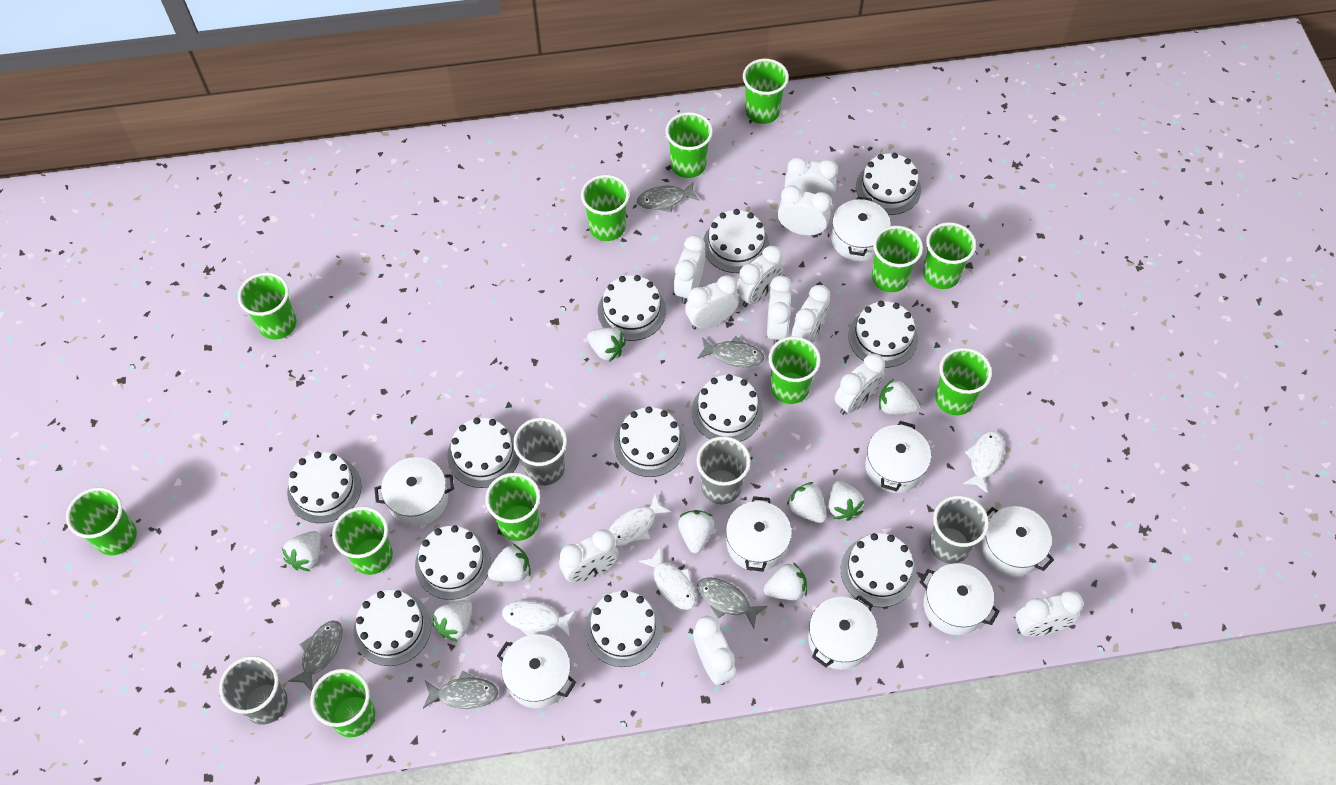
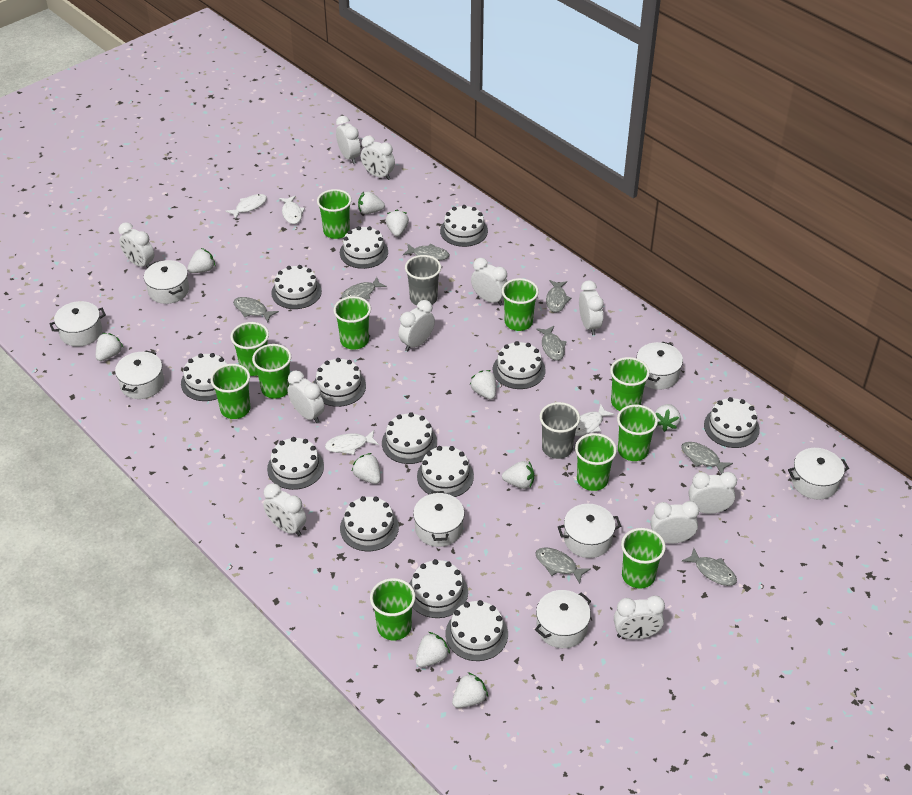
green cup: 12 -> 11
grey cup: 4 -> 2
grey fish: 5 -> 8
white cake: 12 -> 13
white strawberry: 9 -> 10

